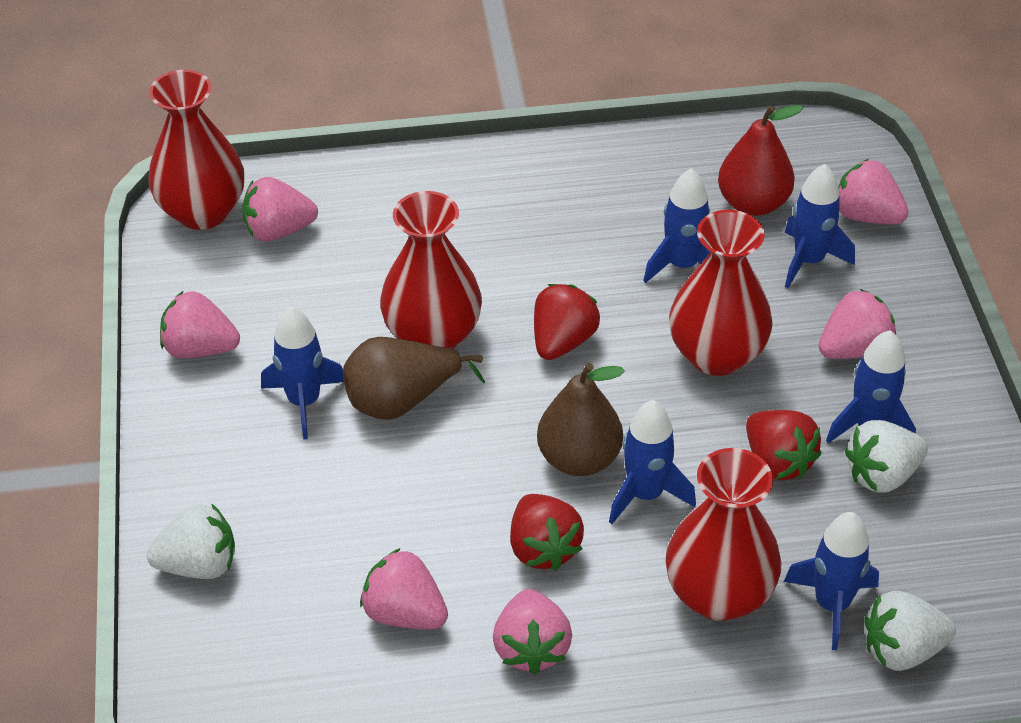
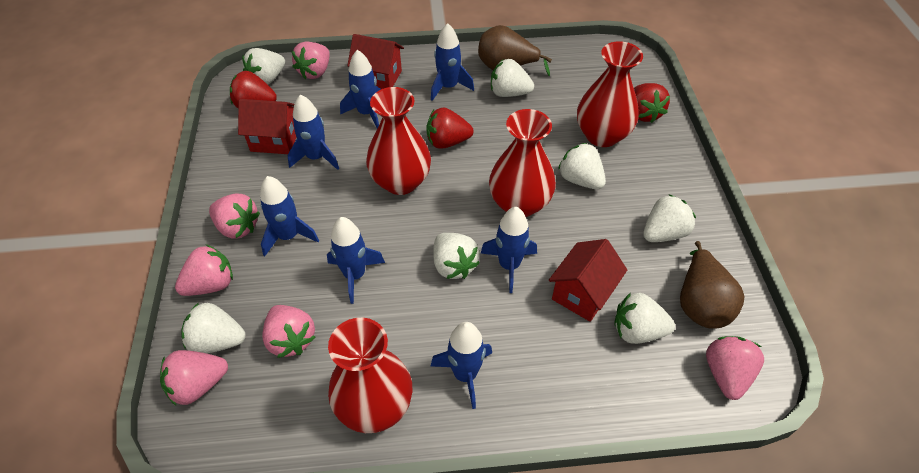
blue rocket: 6 -> 7
red house: 0 -> 3
red pear: 1 -> 0
white strawberry: 3 -> 7

